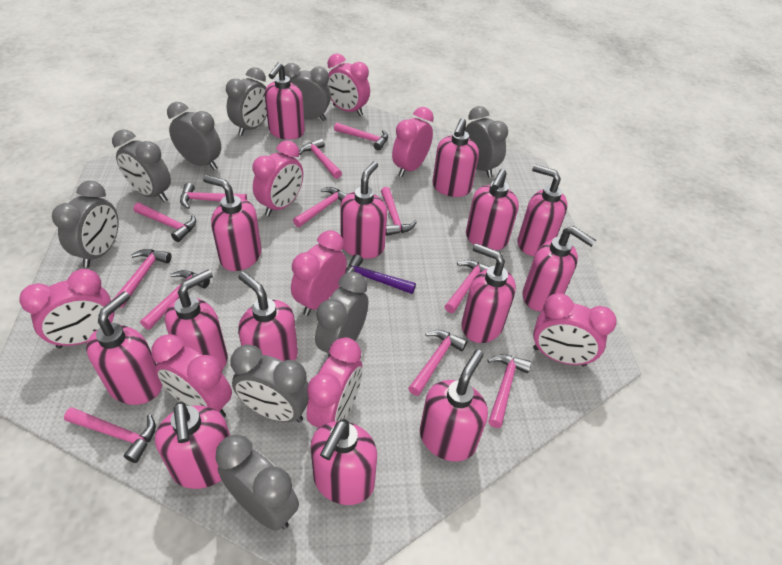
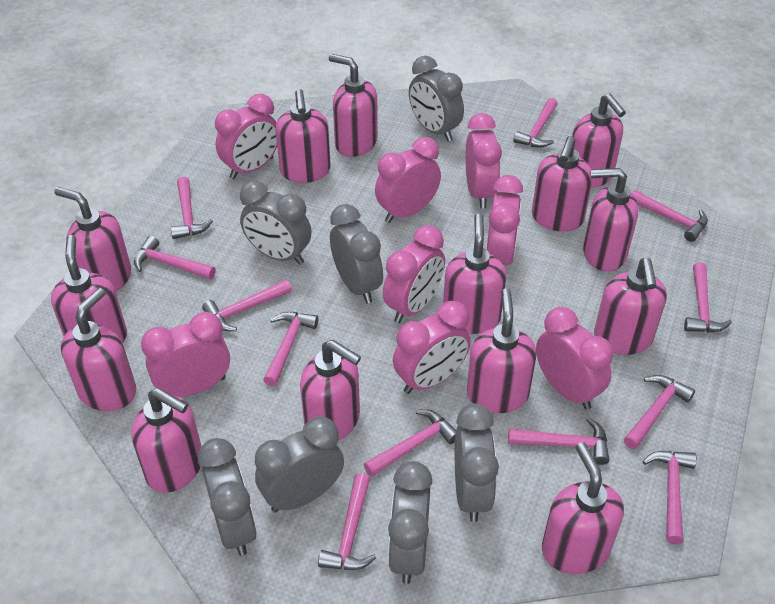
grey clock: 9 -> 7
purple hammer: 1 -> 0

